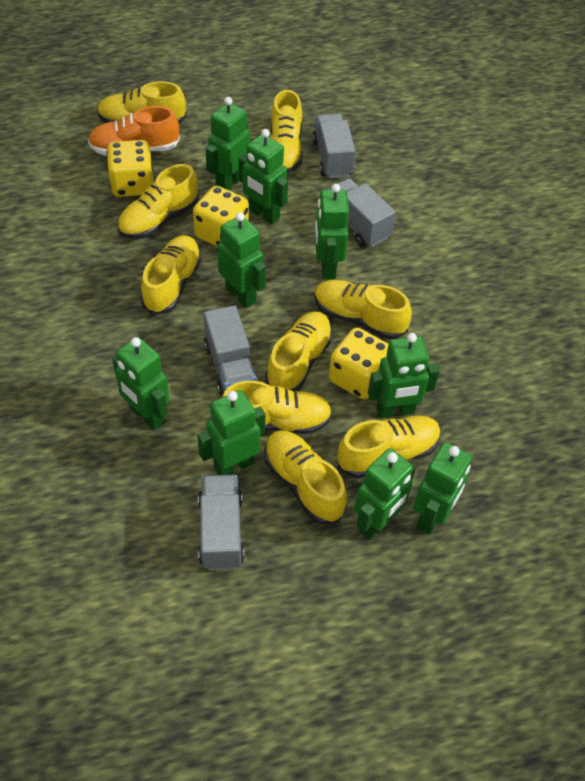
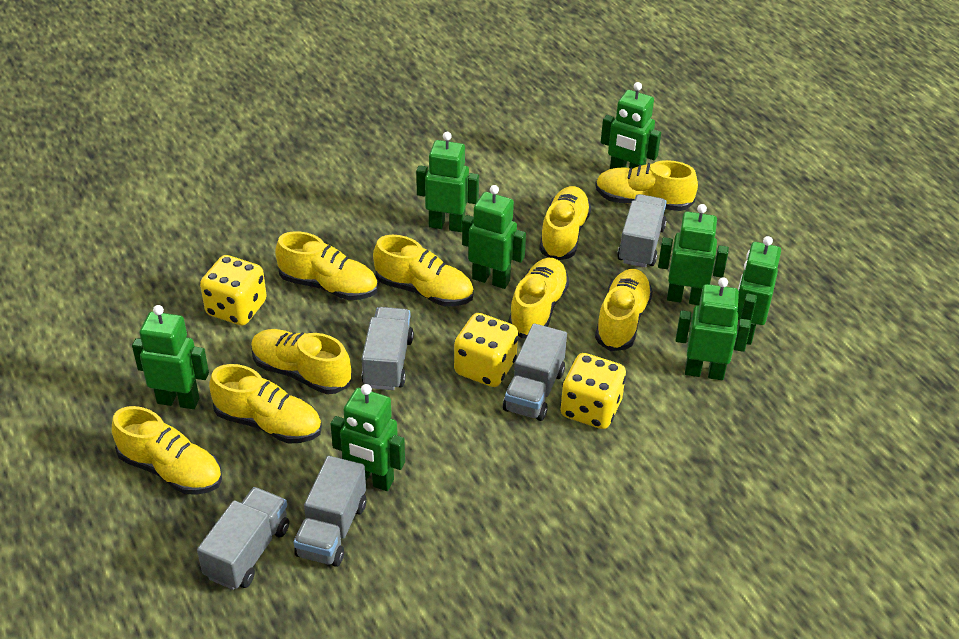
green robot: 9 -> 8
grey truck: 4 -> 5
orange shoe: 1 -> 0

